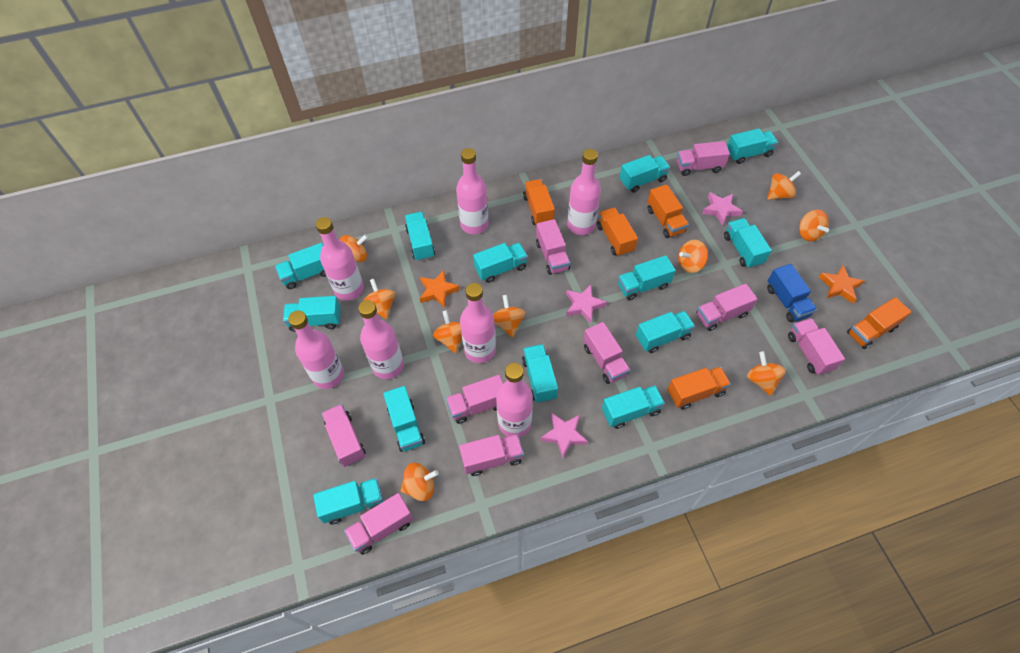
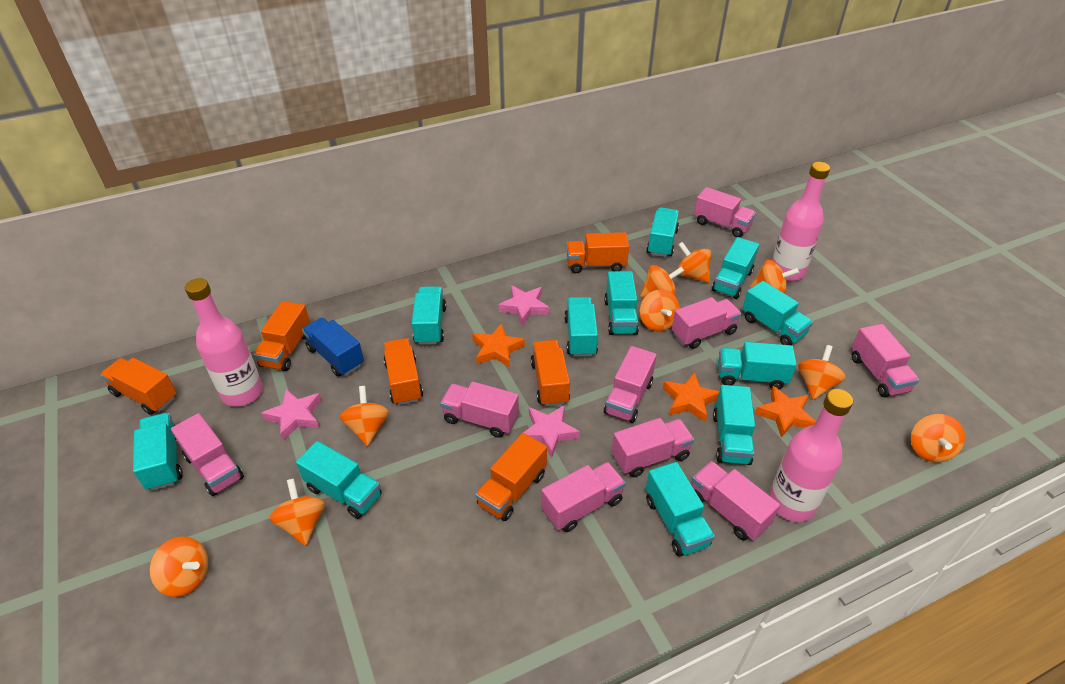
orange star: 2 -> 3
orange truck: 5 -> 6
pink bottle: 7 -> 3
turquoise truck: 13 -> 11

